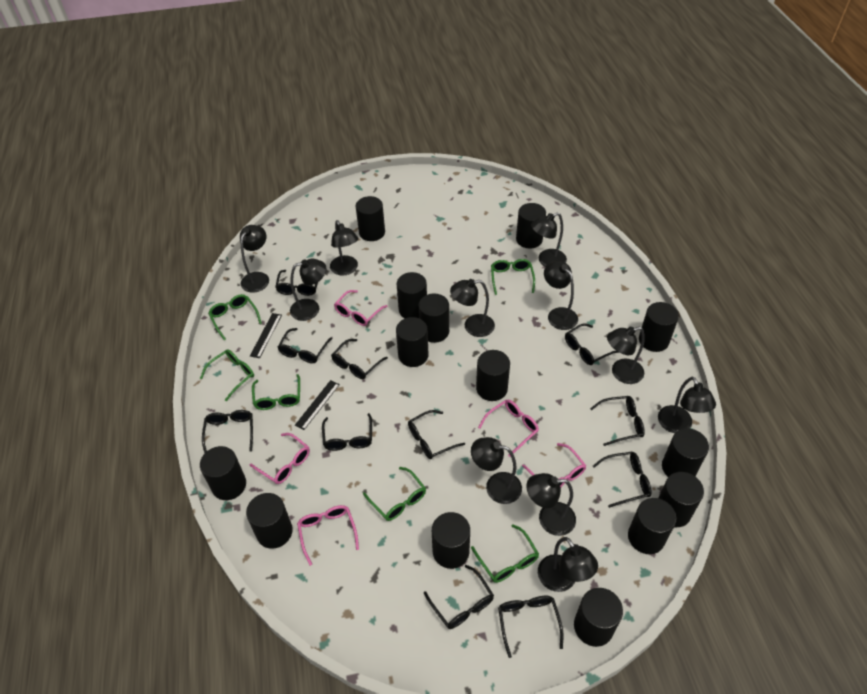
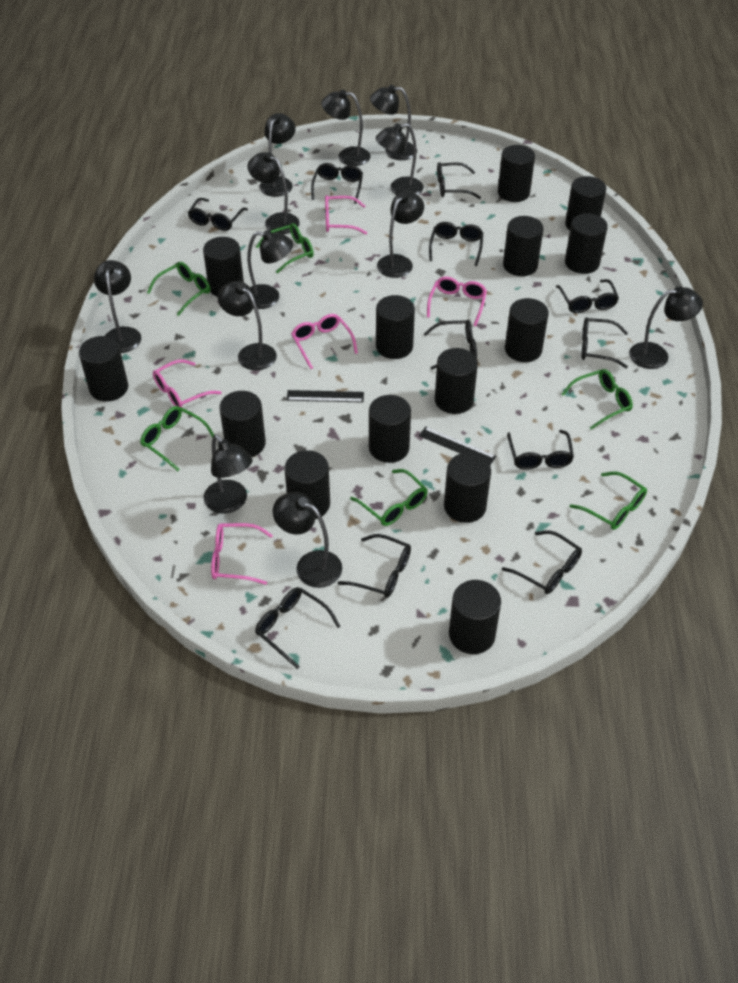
black lamp: 11 -> 12

